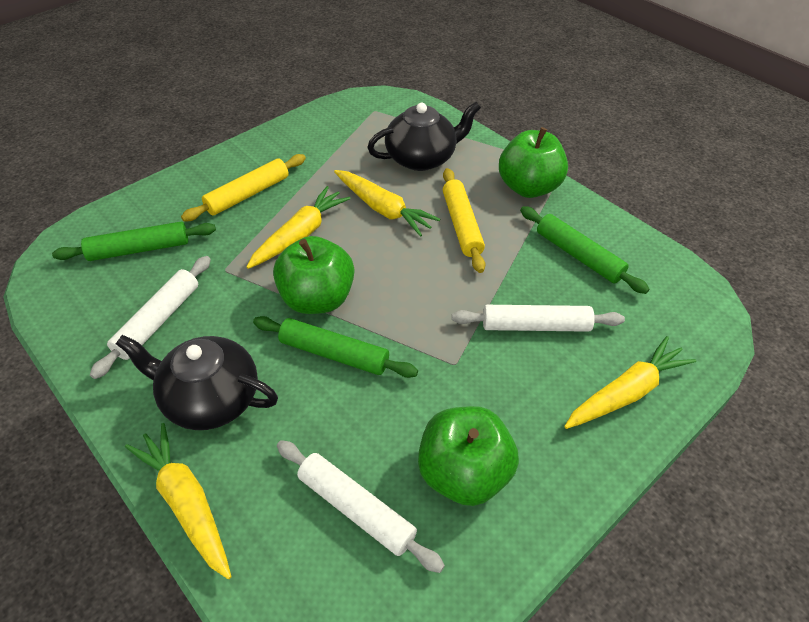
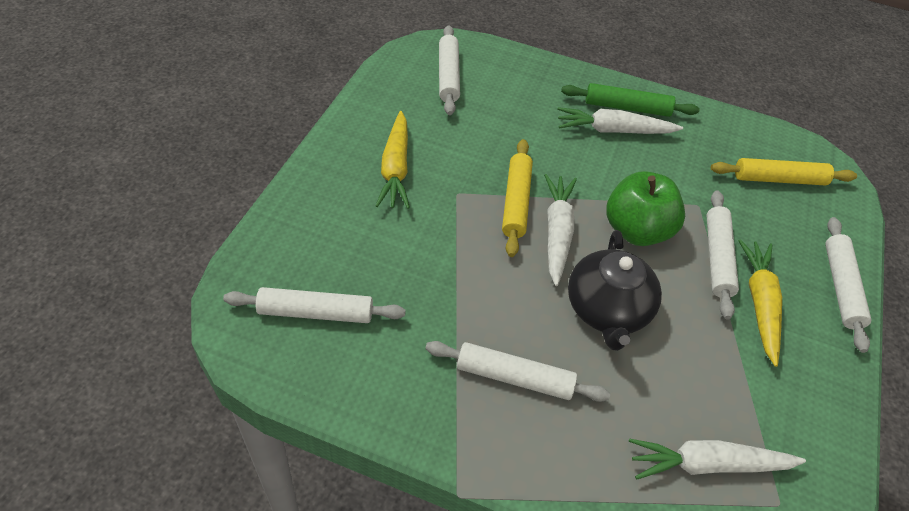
black teapot: 2 -> 1
green apple: 3 -> 1
green rolling pin: 3 -> 1
white carrot: 0 -> 3
white rolling pin: 3 -> 5
yellow carrot: 4 -> 2

